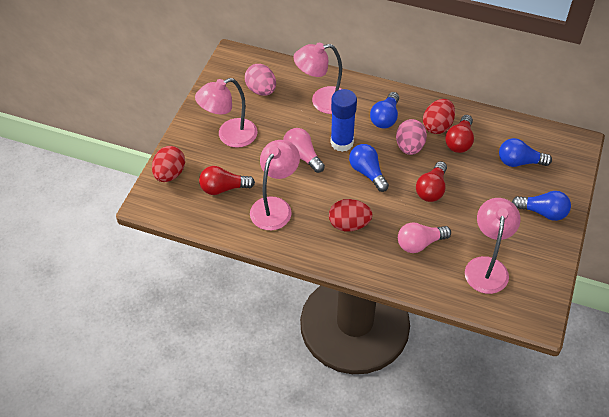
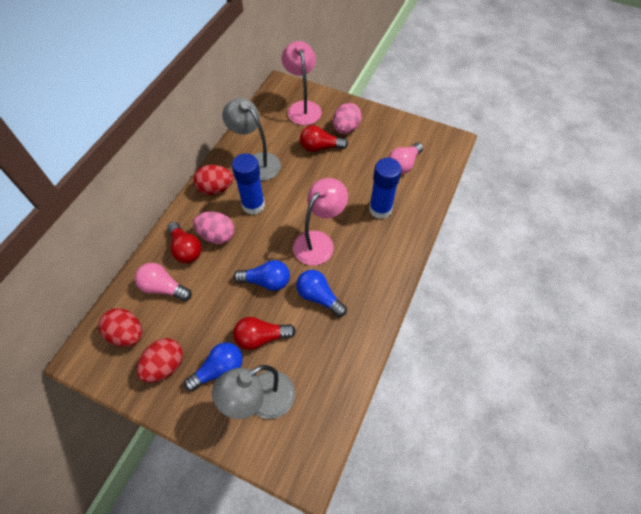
blue glue stick: 1 -> 2
blue light bulb: 4 -> 3
grey lamp: 0 -> 2
pink lamp: 4 -> 2

